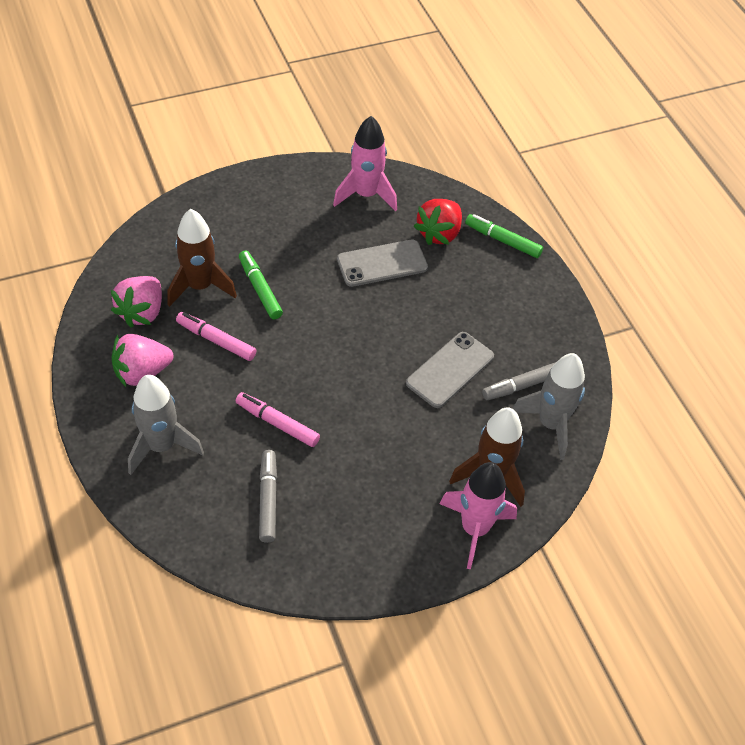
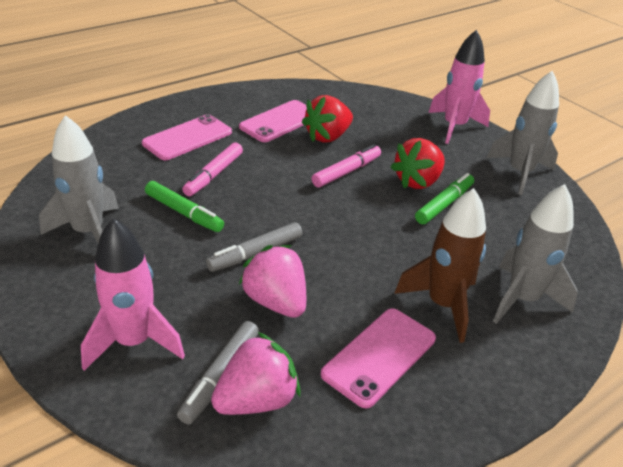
brown rocket: 2 -> 1
grey phone: 2 -> 0
grey rocket: 2 -> 3
pink phone: 0 -> 3
red strawberry: 1 -> 2

